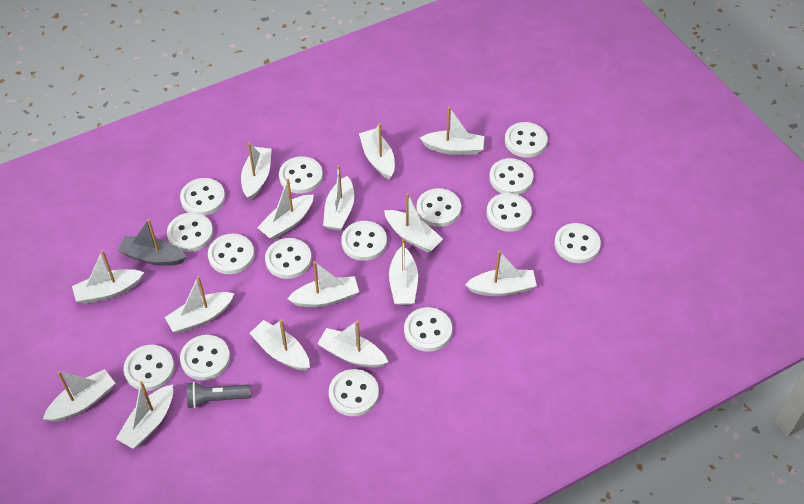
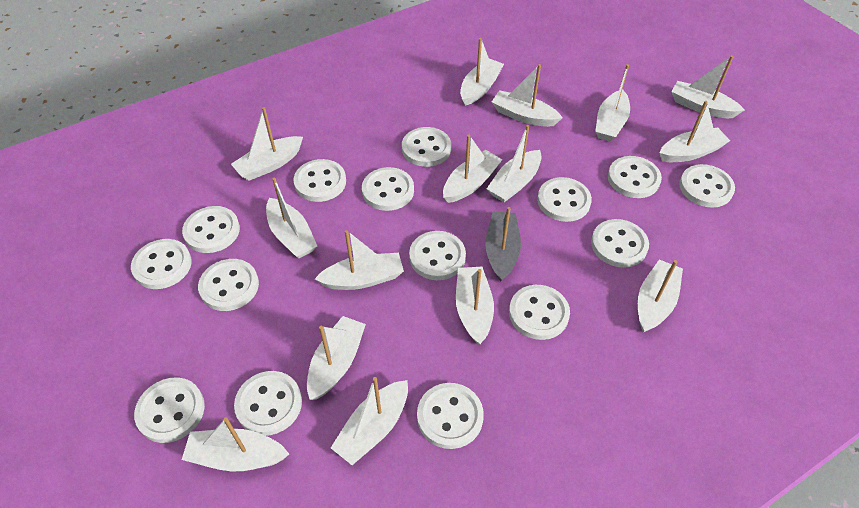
grey flashlight: 1 -> 0

